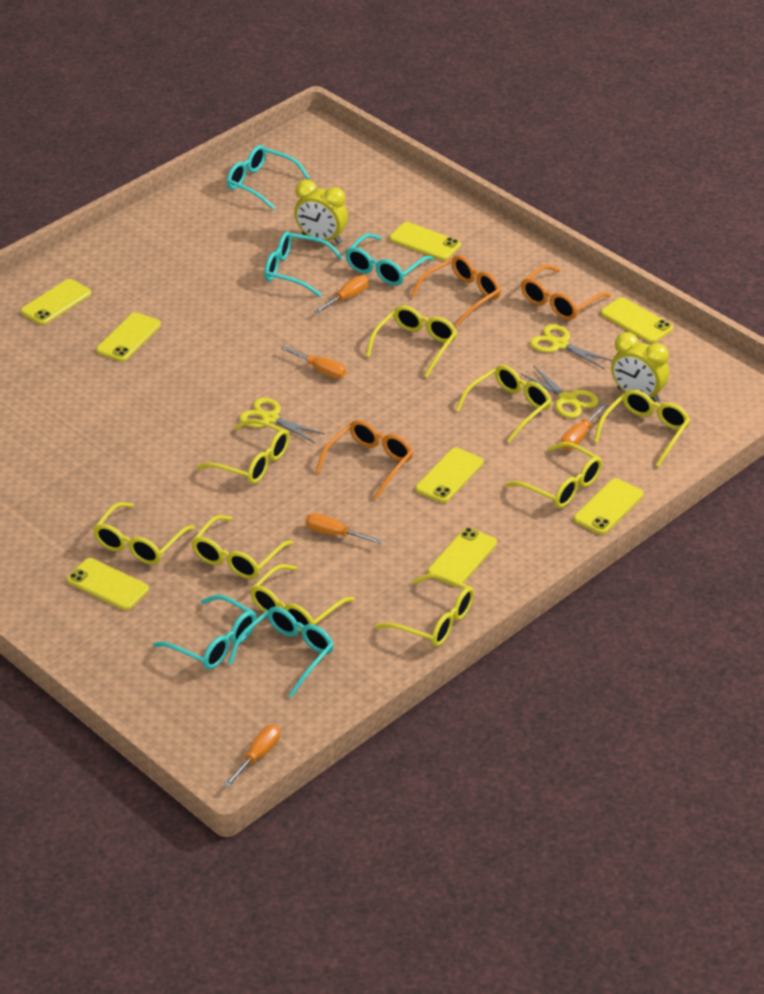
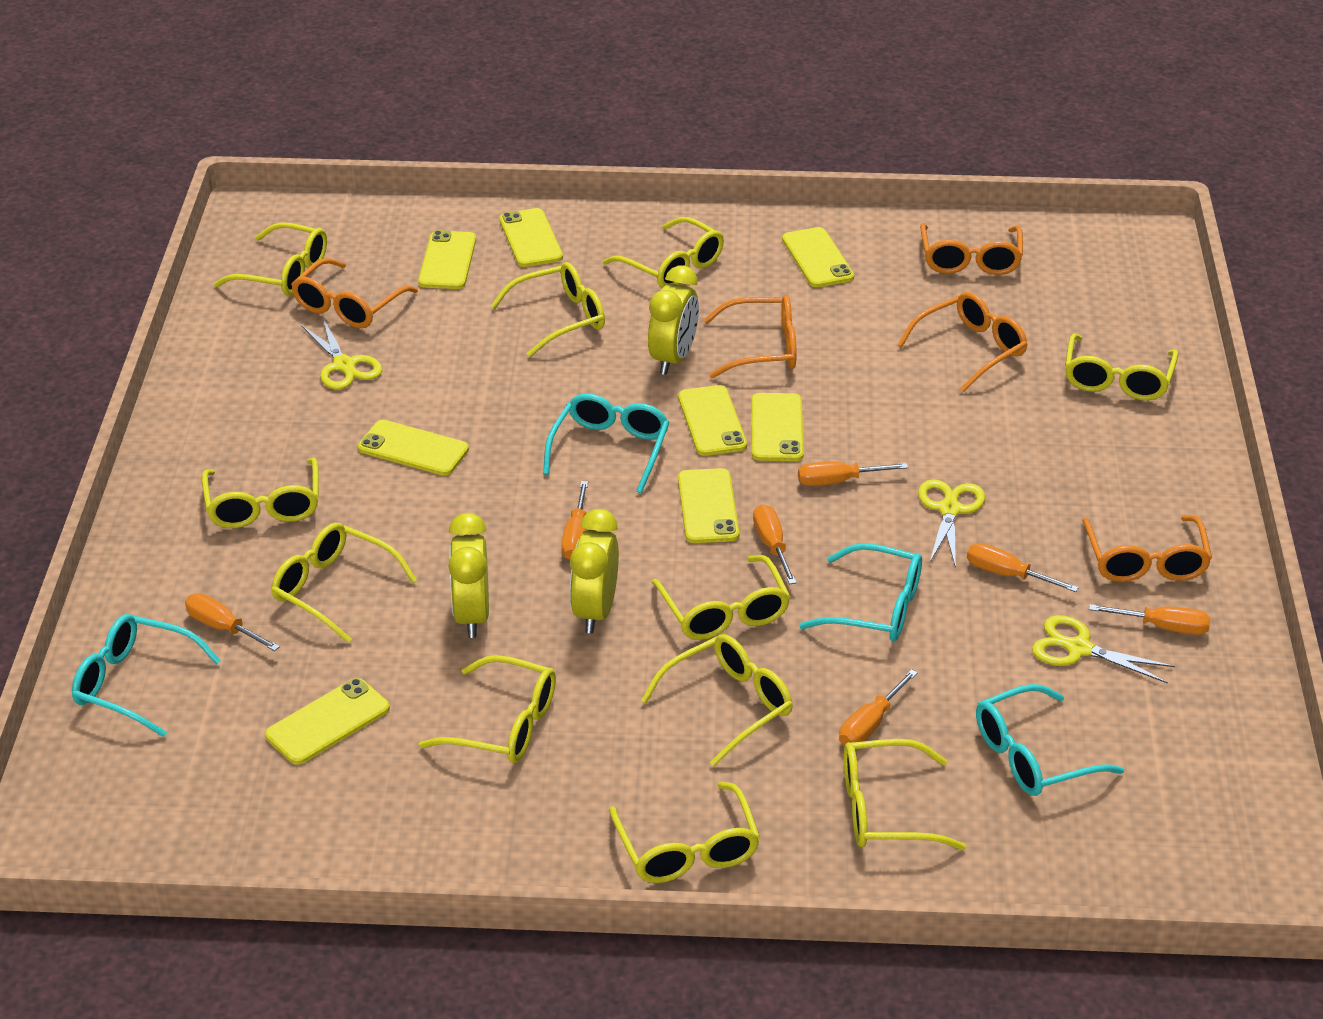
orange glasses: 3 -> 5
orange screwdriver: 5 -> 7
turquoise glasses: 5 -> 4
yellow clock: 2 -> 3
yellow glasses: 9 -> 11

